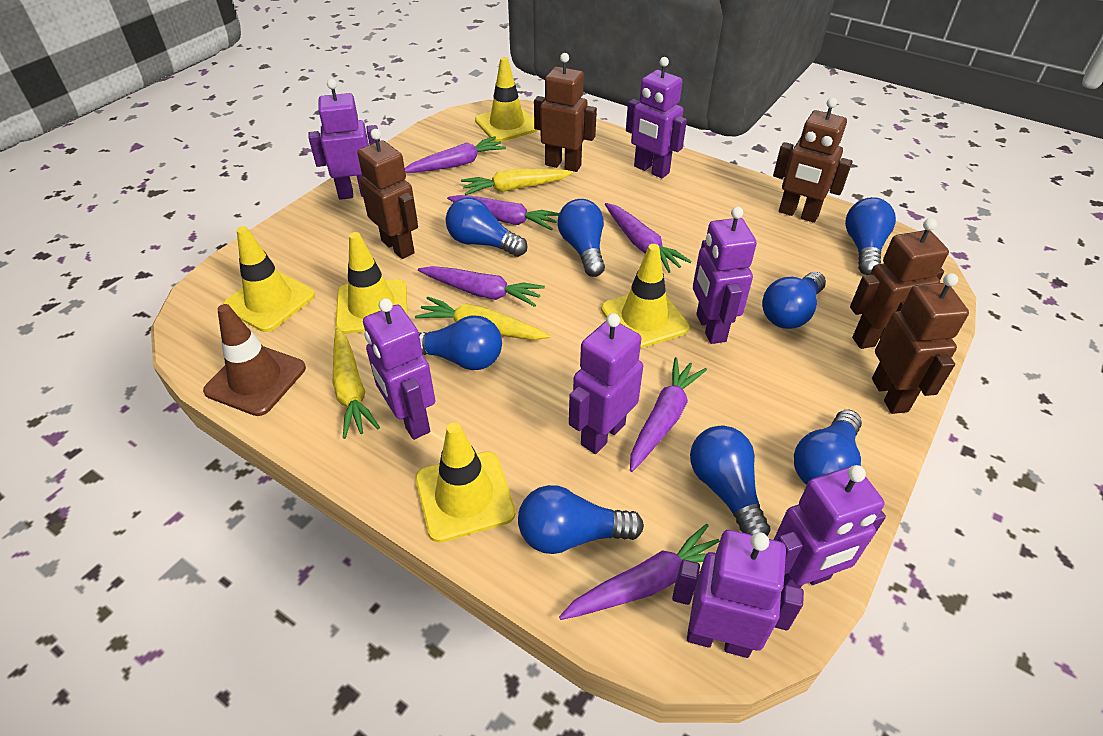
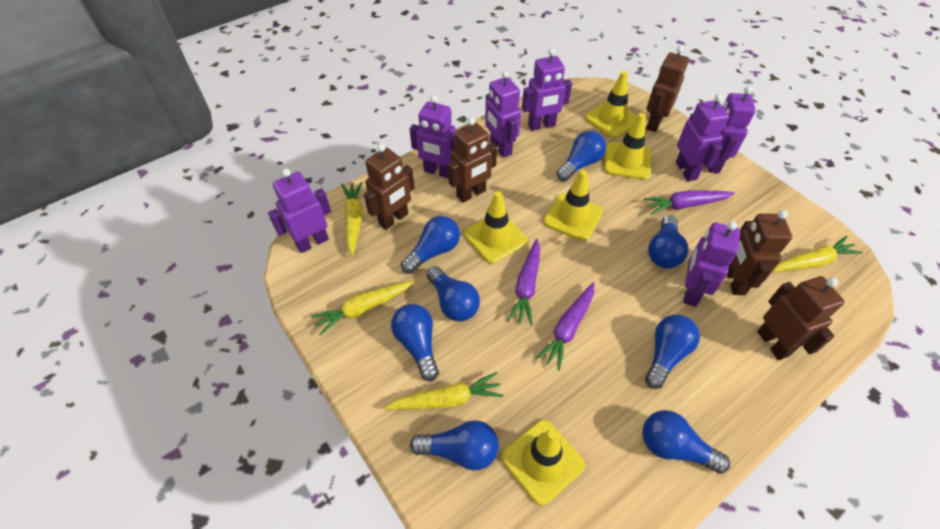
brown traffic cone: 1 -> 0
purple carrot: 6 -> 3
yellow carrot: 3 -> 4

